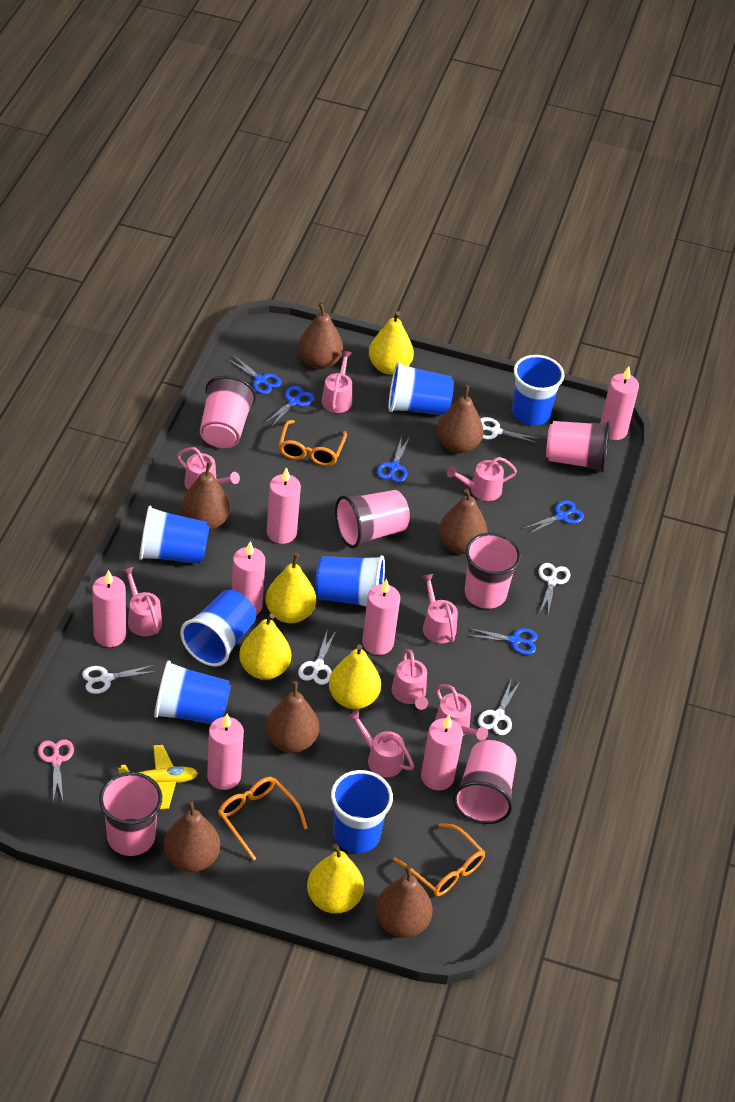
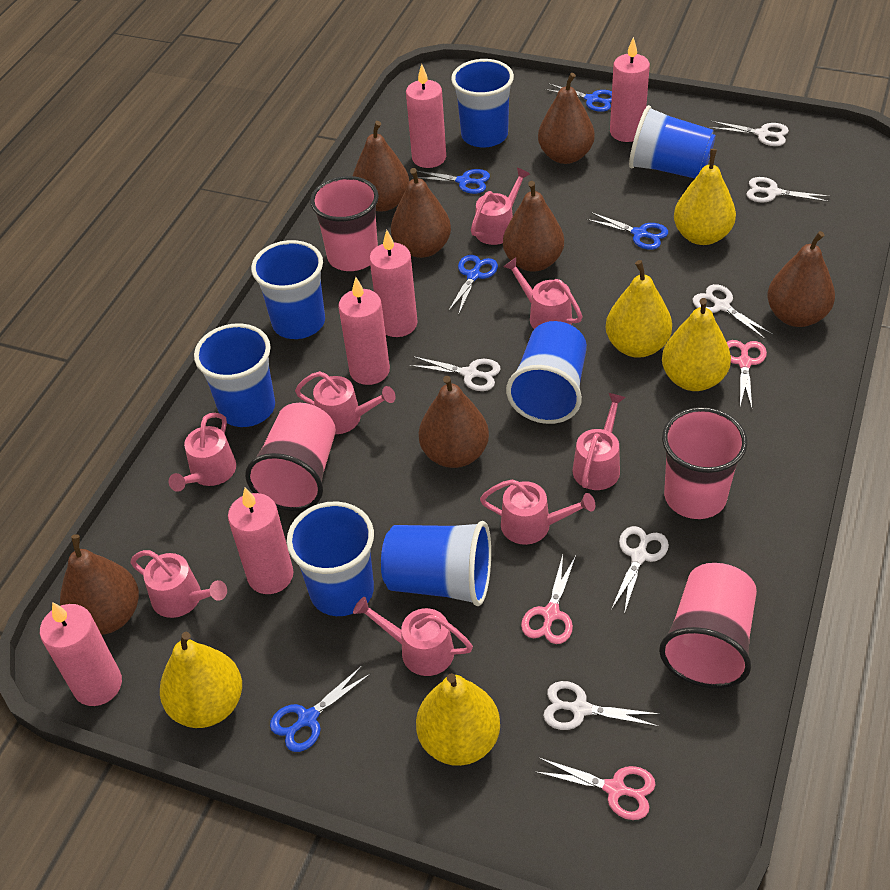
orange glasses: 3 -> 0
pink candle: 7 -> 6
pink cup: 6 -> 4
pink scissors: 1 -> 3
white scissors: 5 -> 6
yellow plane: 1 -> 0

